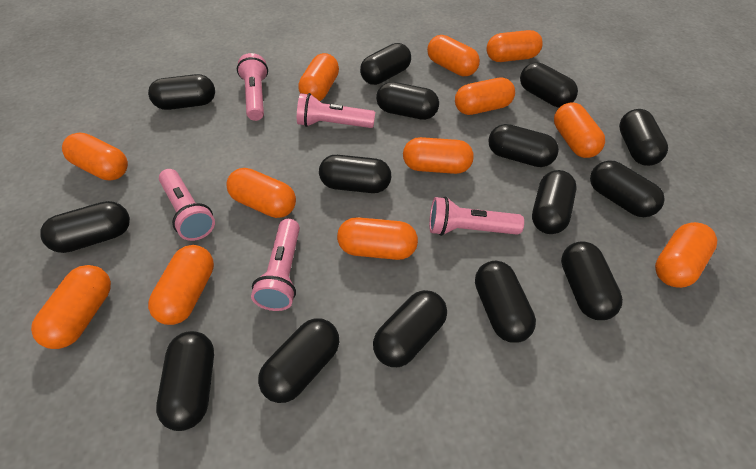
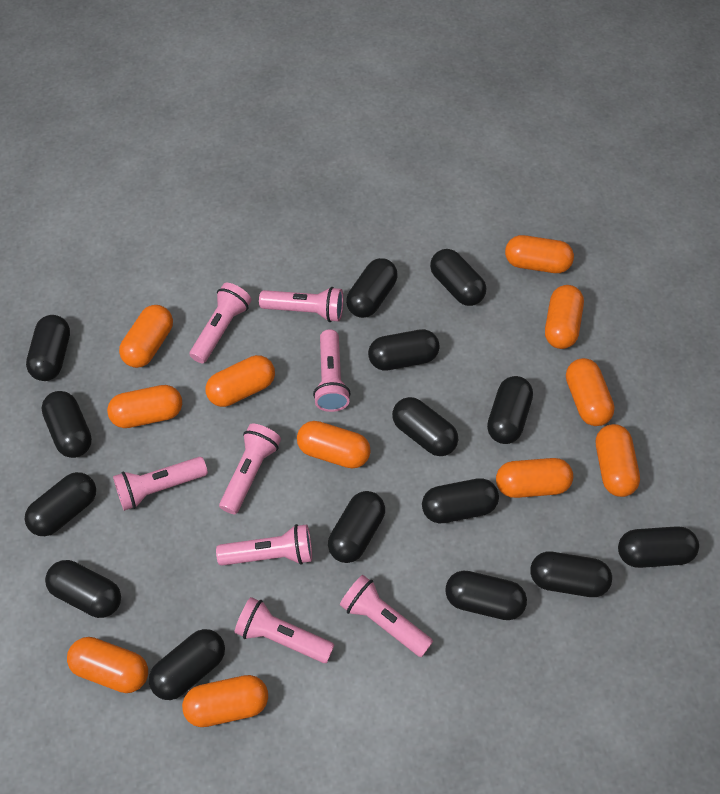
orange capsule: 12 -> 11
pink flashlight: 5 -> 8

